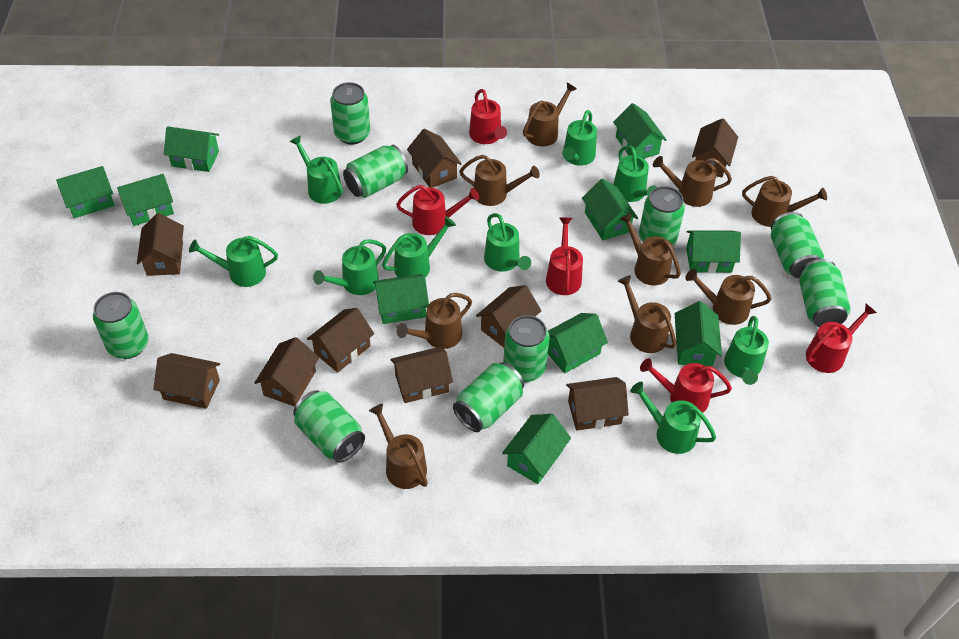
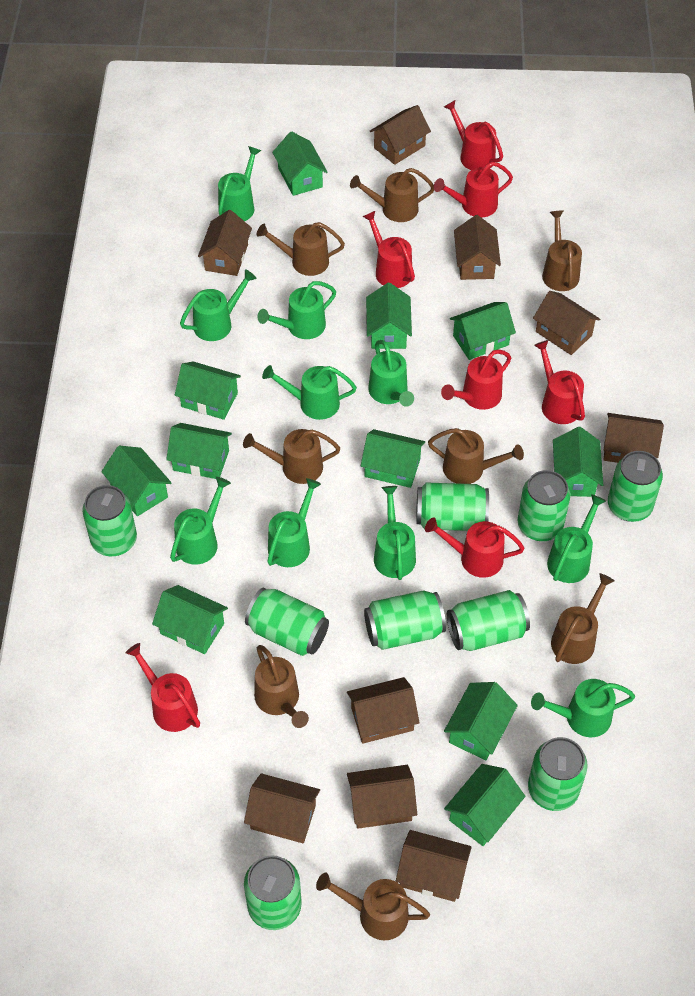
brown watering can: 9 -> 8
green house: 10 -> 11
green watering can: 9 -> 10
red watering can: 5 -> 7

